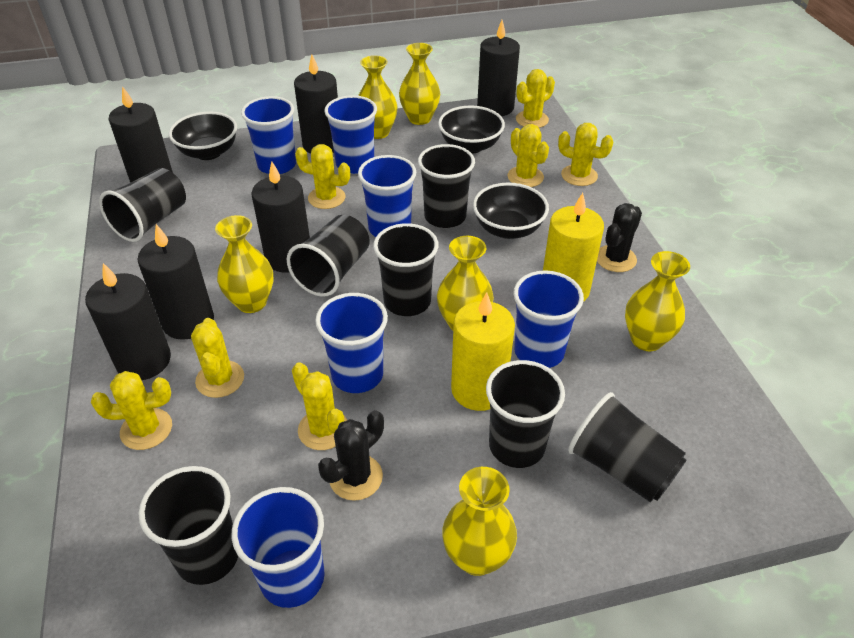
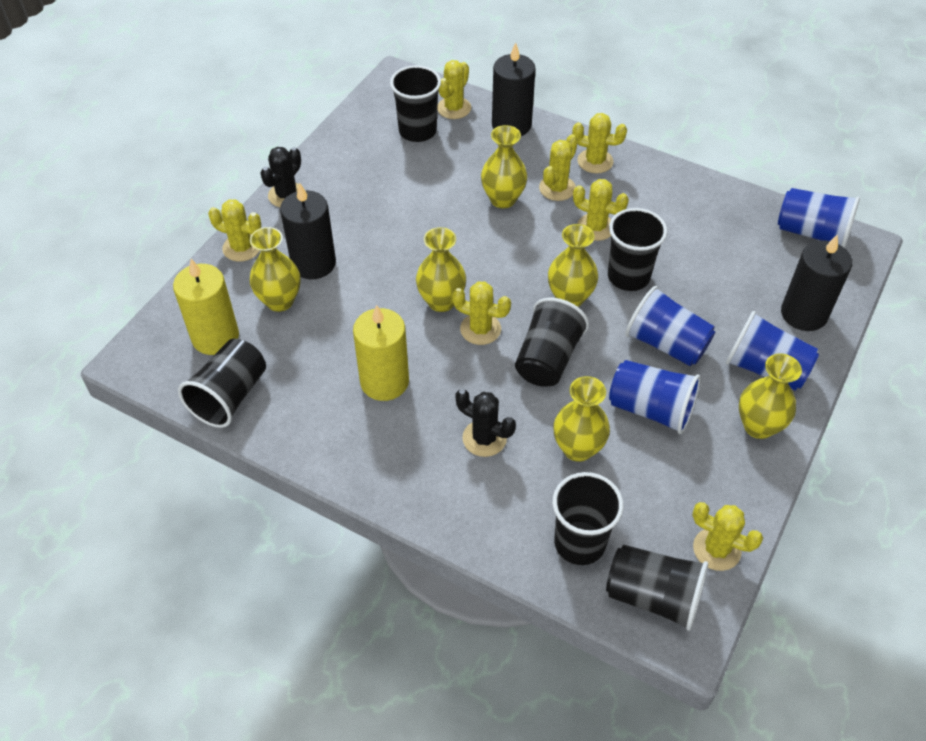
black bowl: 3 -> 0
black candle: 6 -> 3
black cup: 7 -> 6
blue cup: 6 -> 4

